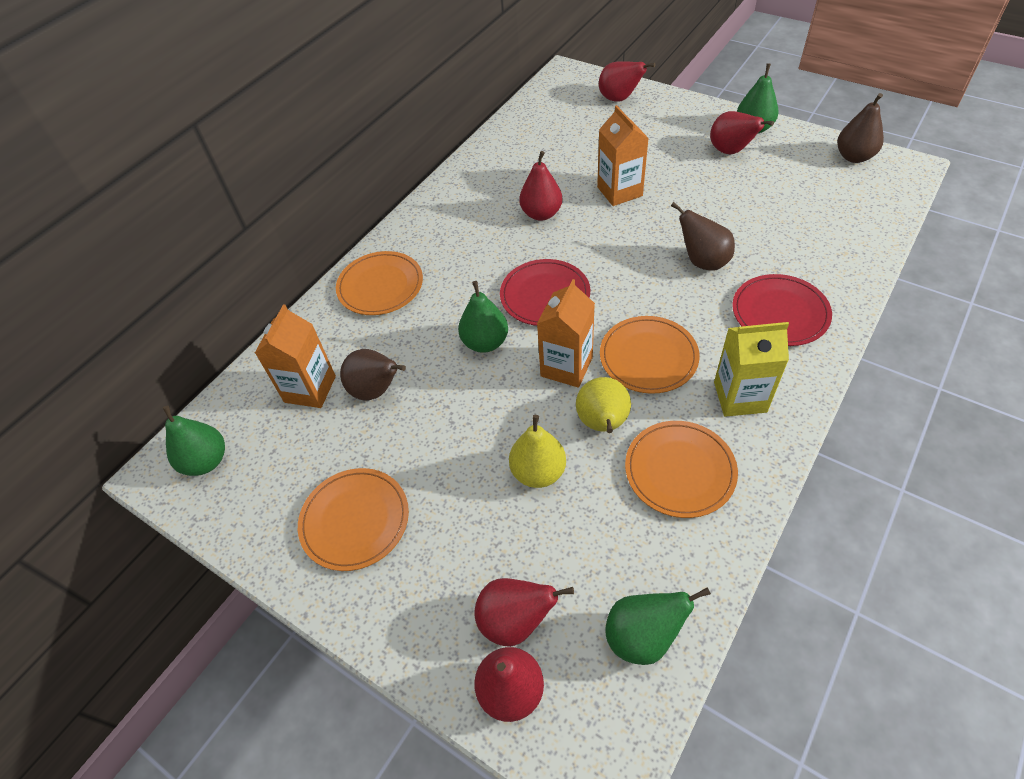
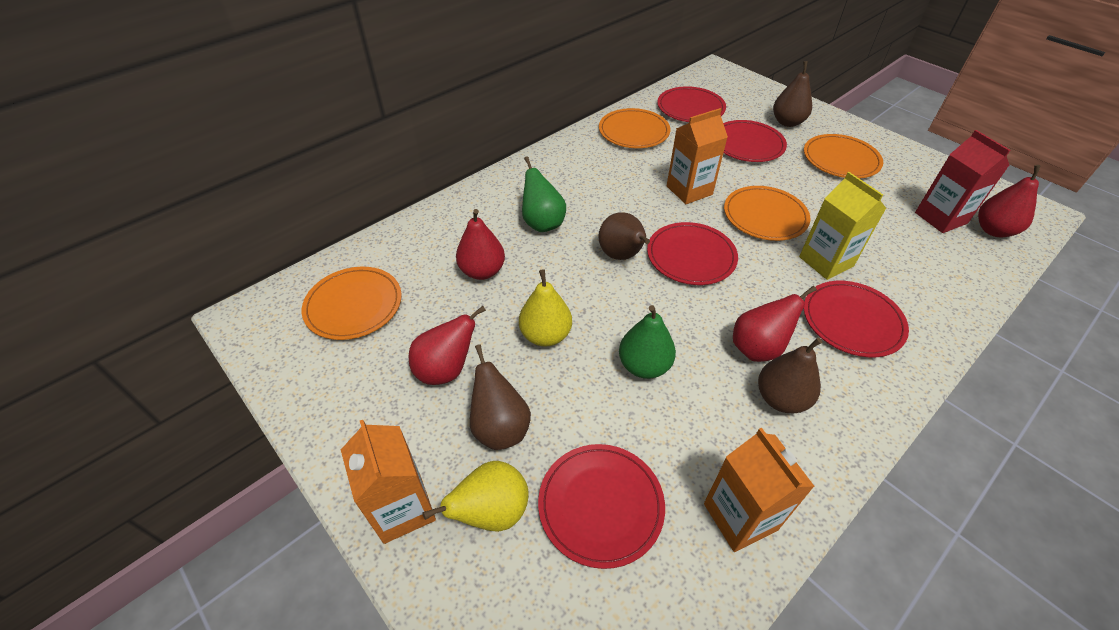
brown pear: 3 -> 4
green pear: 4 -> 2
red carton: 0 -> 1
red pear: 5 -> 4
red plate: 2 -> 5

